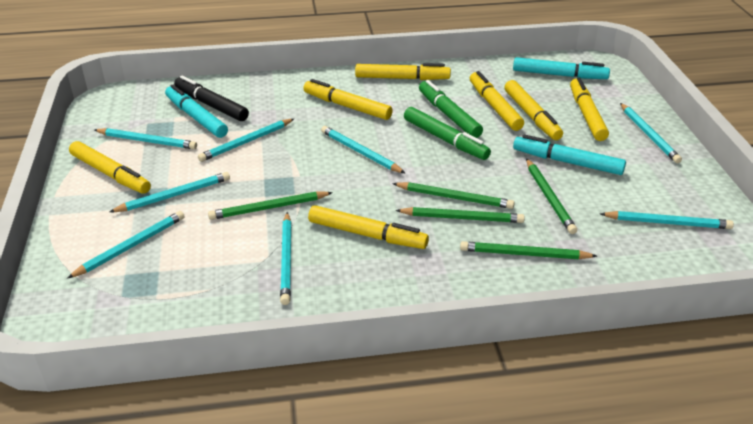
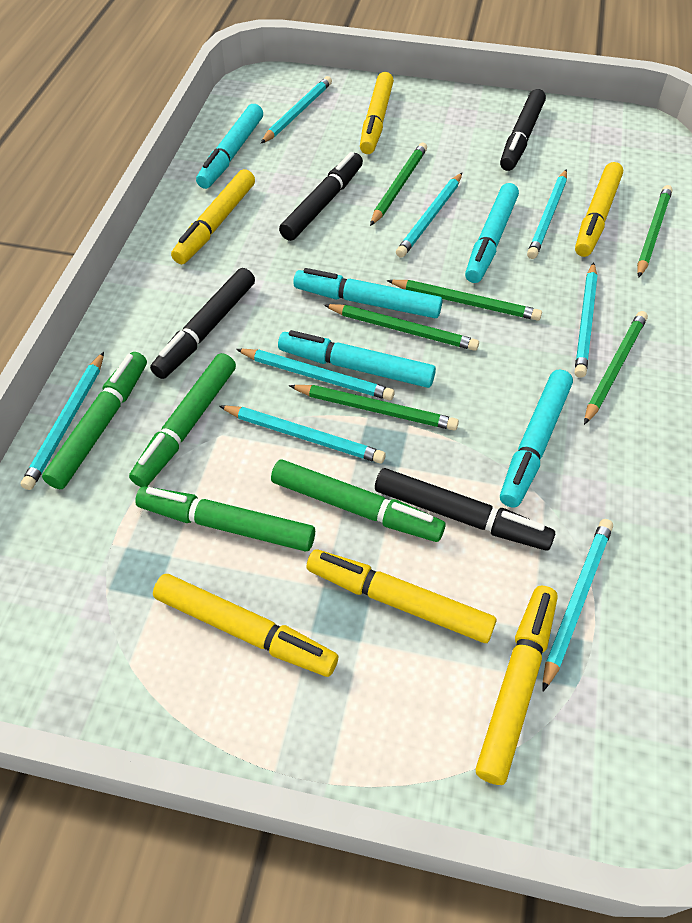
black marker: 1 -> 4
green marker: 2 -> 4
green pencil: 5 -> 6
turquoise marker: 3 -> 5
yellow marker: 7 -> 6

